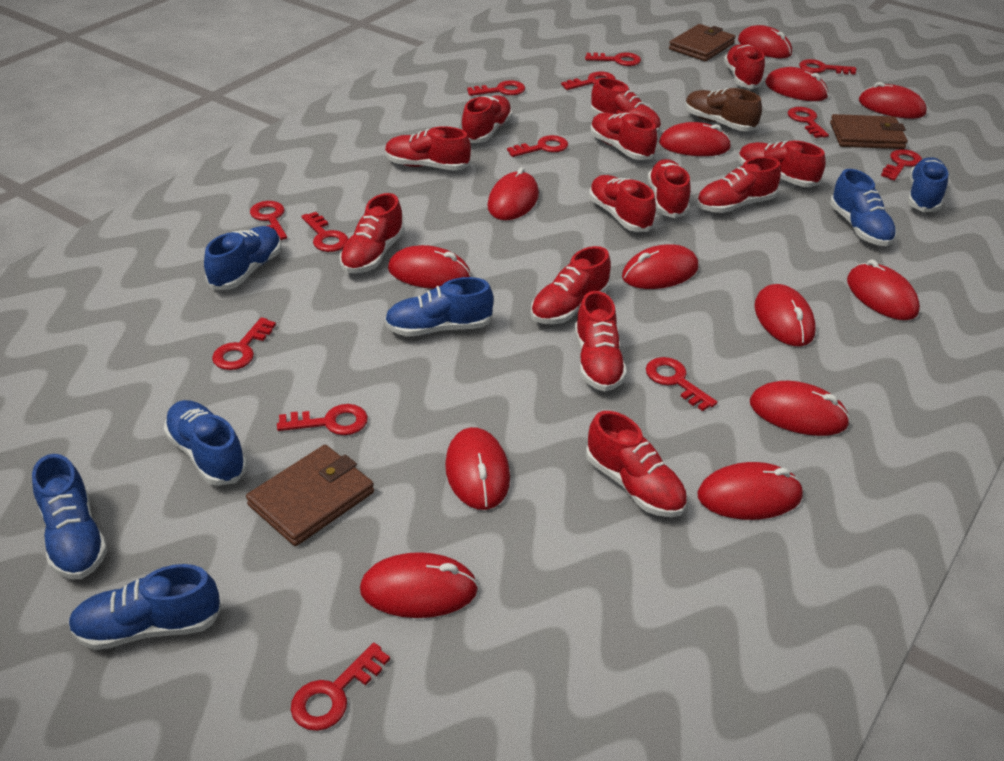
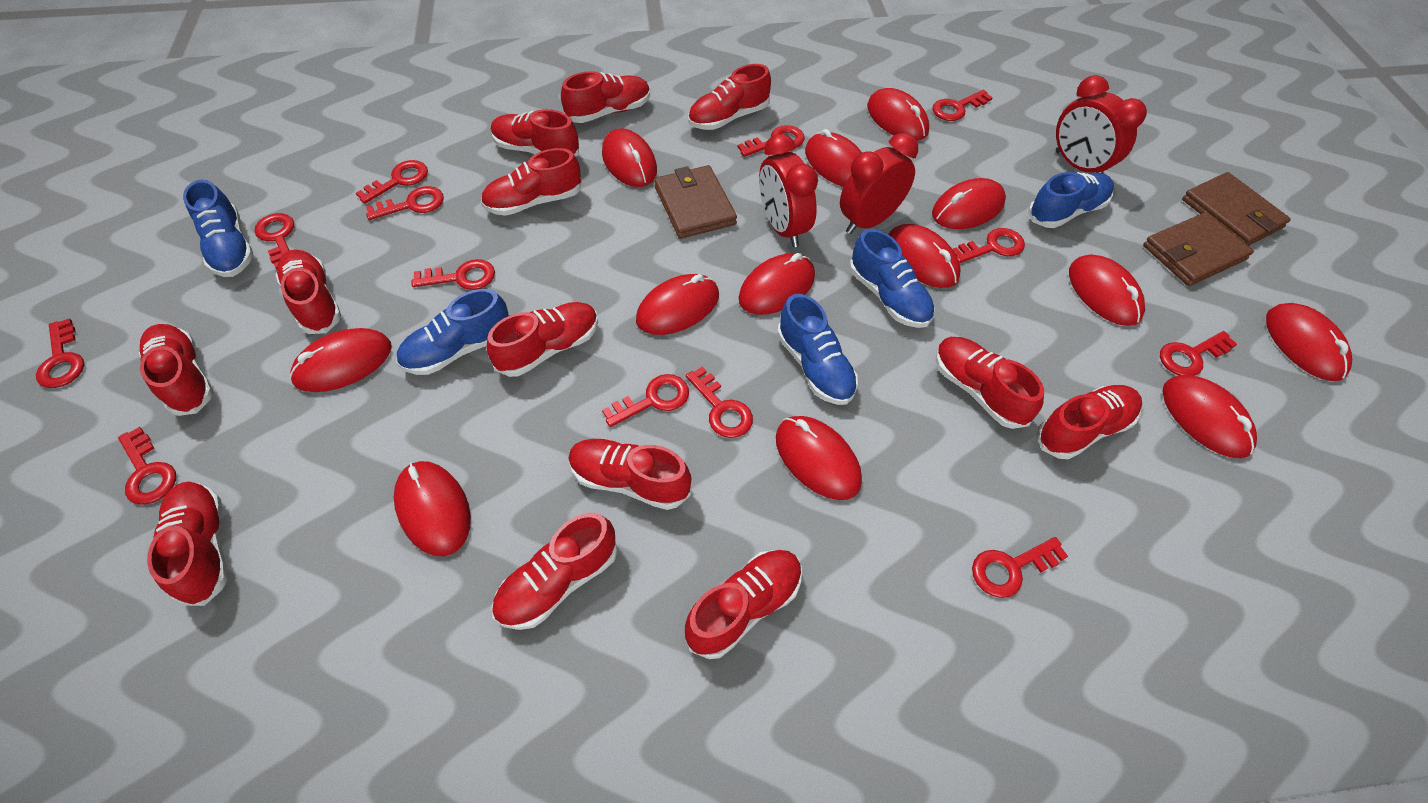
blue shoe: 7 -> 5
brown shoe: 1 -> 0
red clock: 0 -> 3

